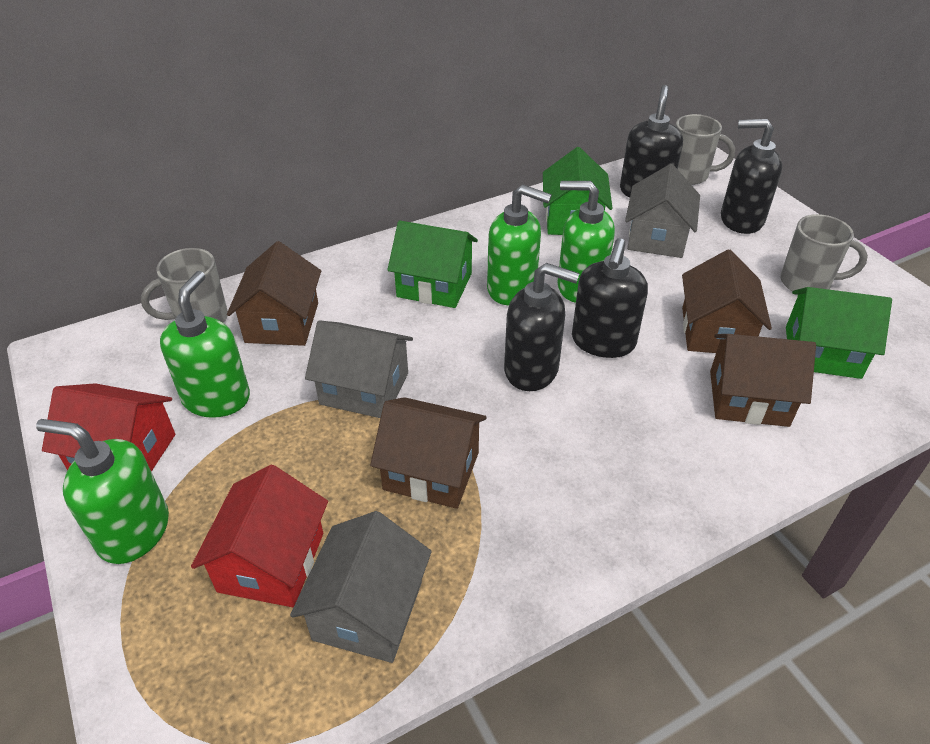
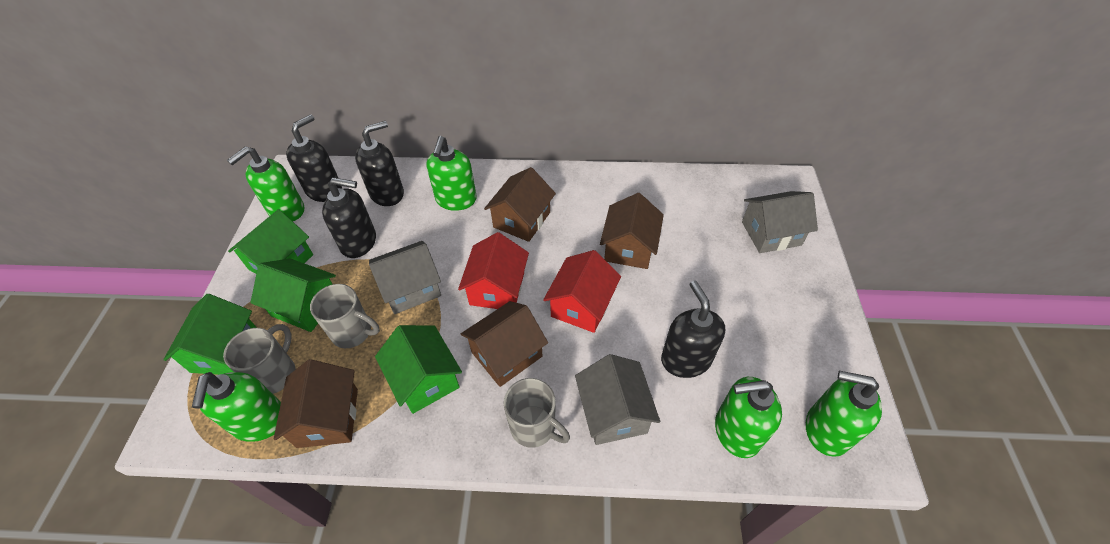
green house: 3 -> 4
green soap dispenser: 4 -> 5

